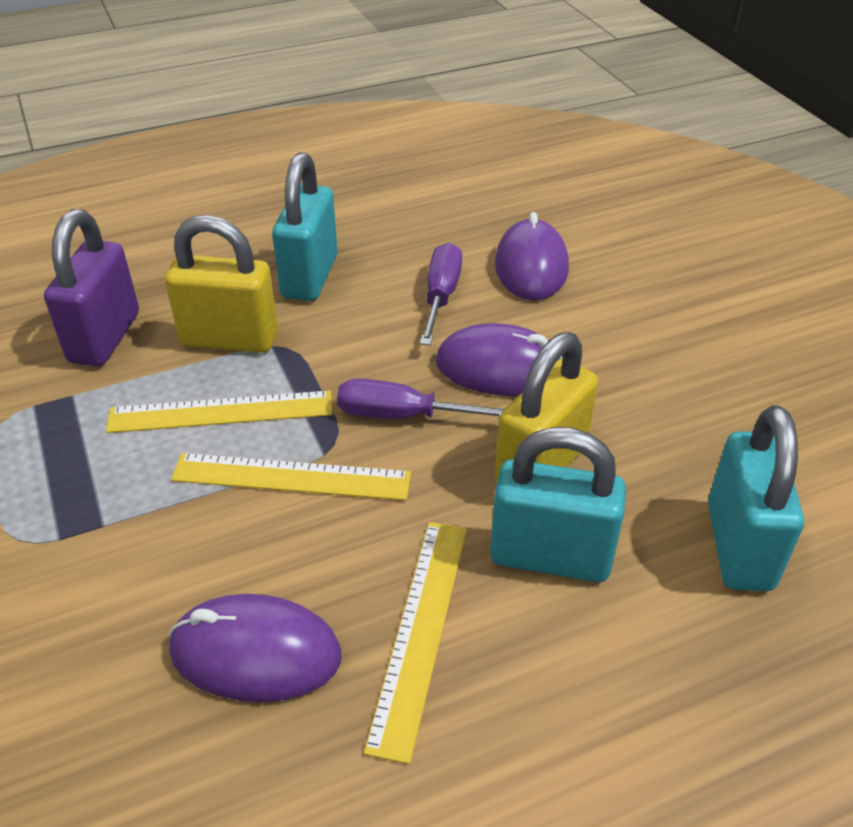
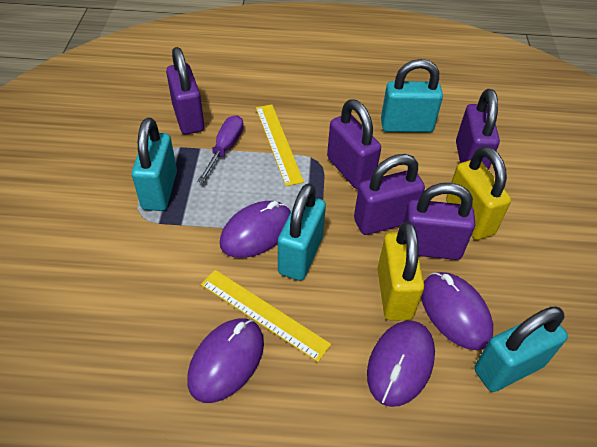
purple mouse: 3 -> 4
purple padlock: 1 -> 5
purple screwdriver: 2 -> 1
turquoise padlock: 3 -> 4
yellow ruler: 3 -> 2

